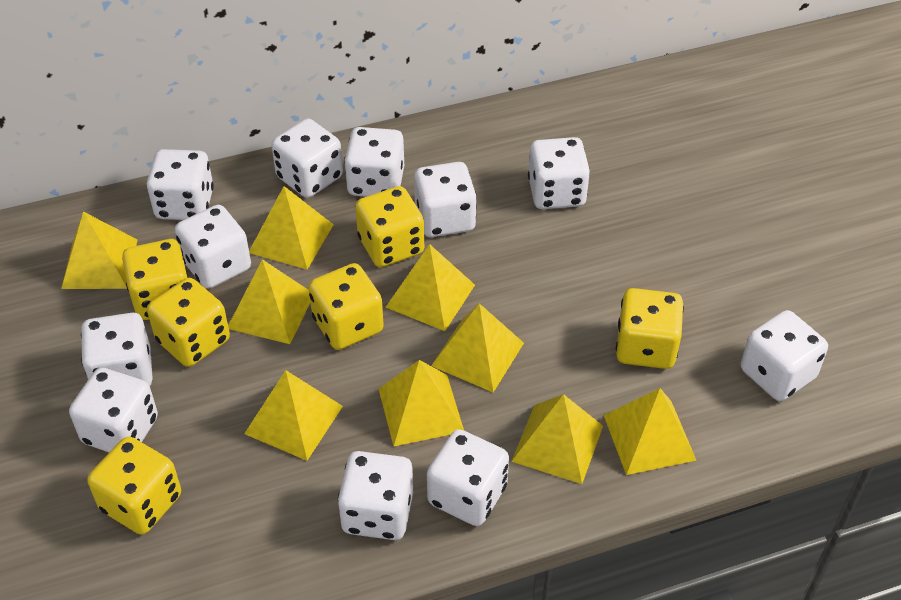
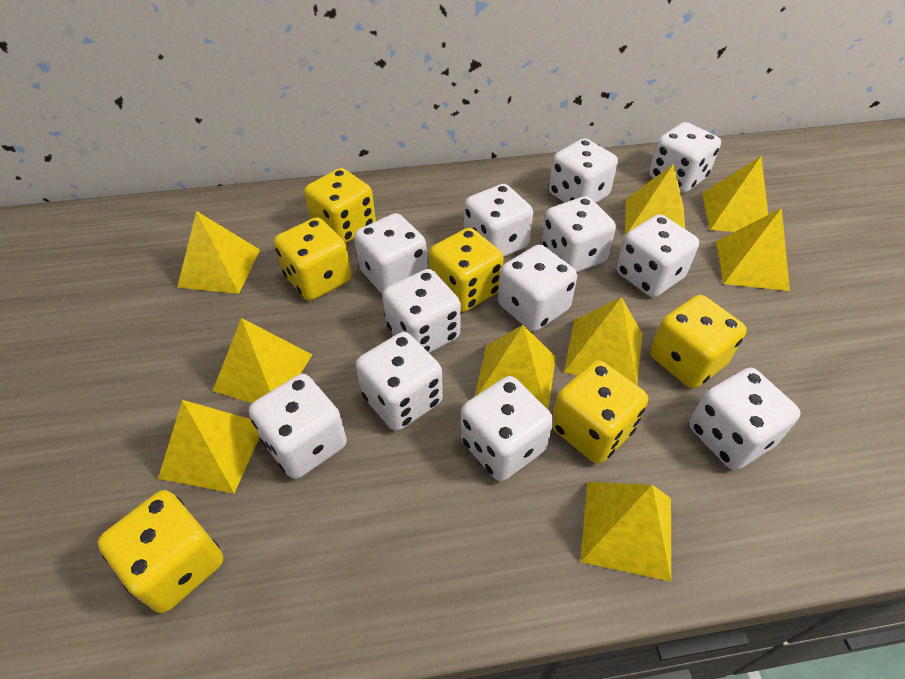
white dice: 11 -> 12

